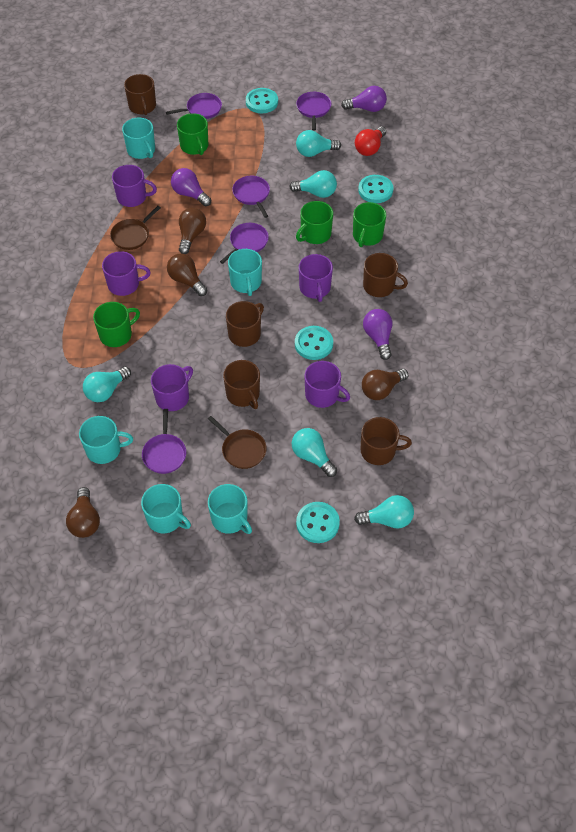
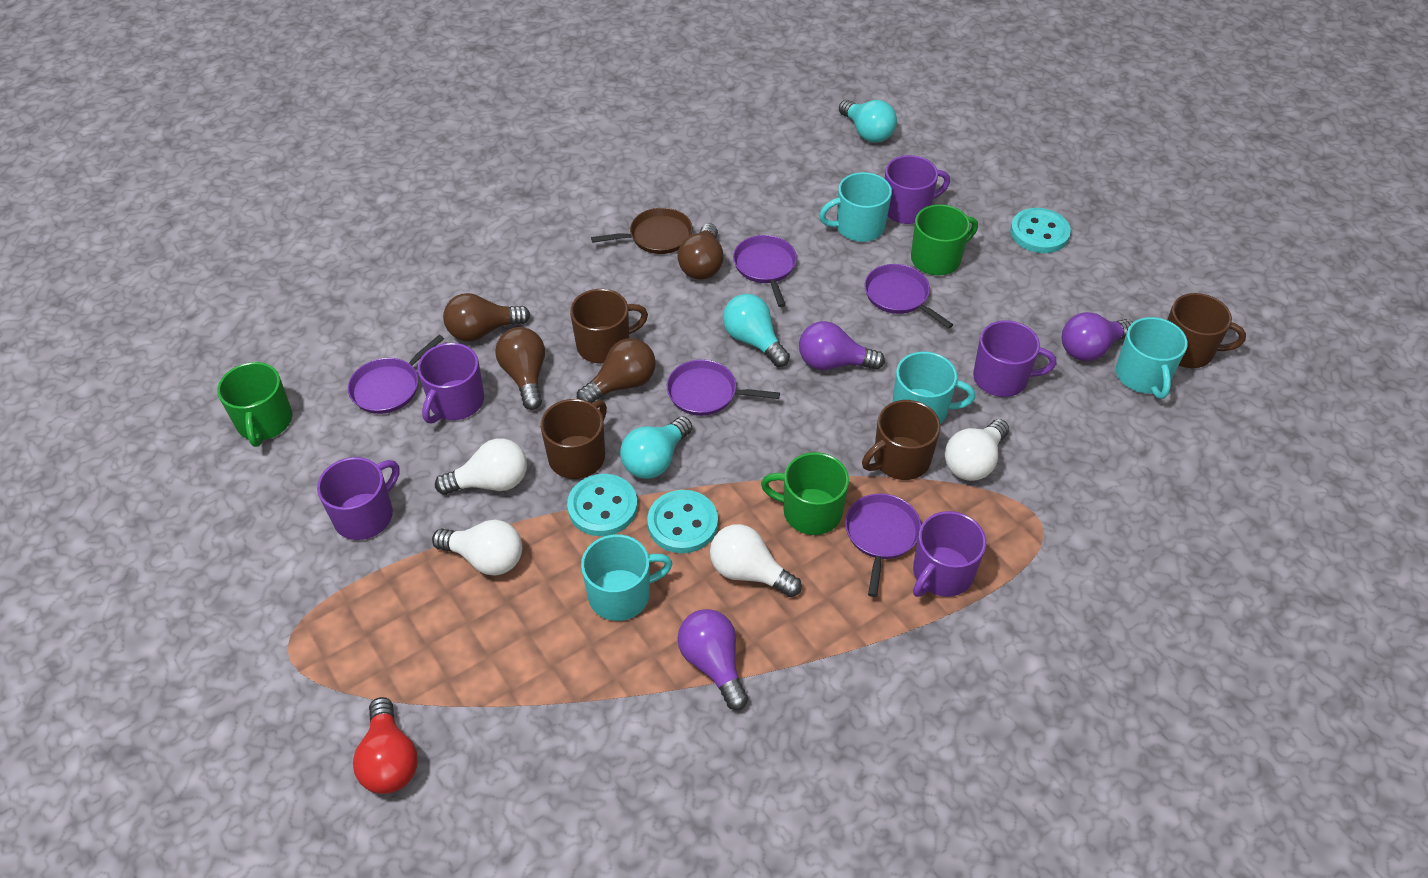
brown mug: 5 -> 4
brown pan: 2 -> 1
green mug: 4 -> 3
turquoise button: 4 -> 3
turquoise light bulb: 5 -> 3
turquoise mug: 5 -> 4
white light bulb: 0 -> 4

